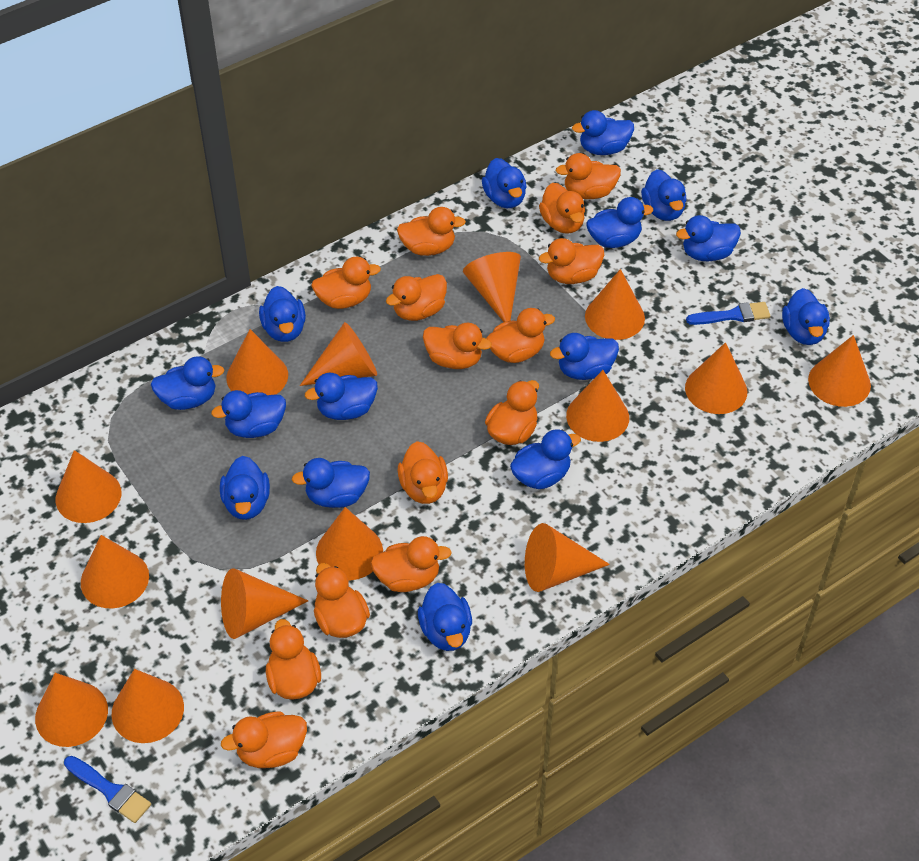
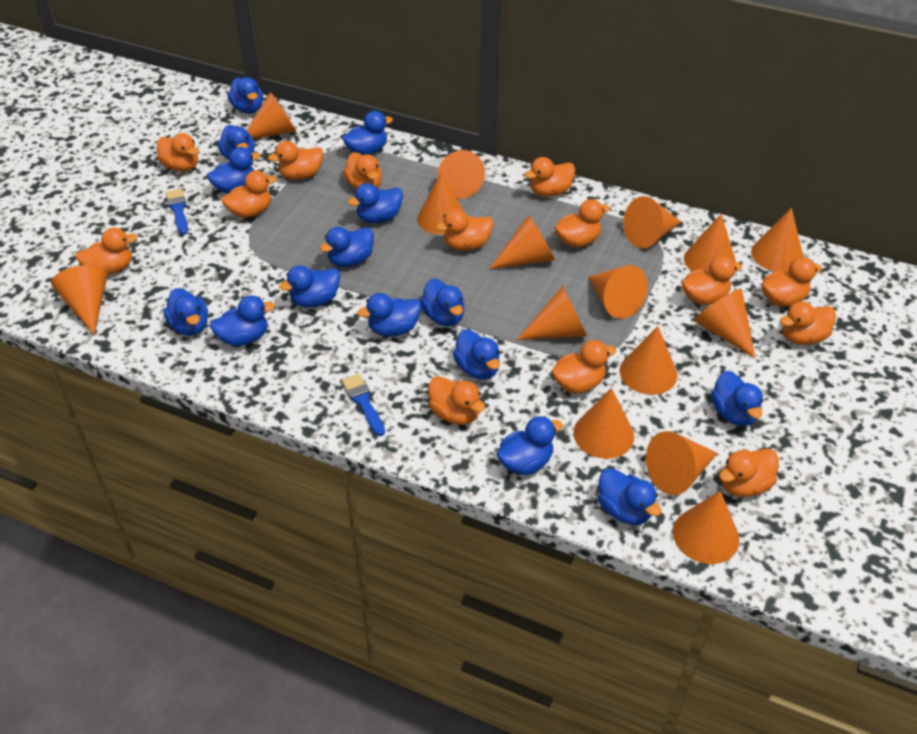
orange cone: 14 -> 15

